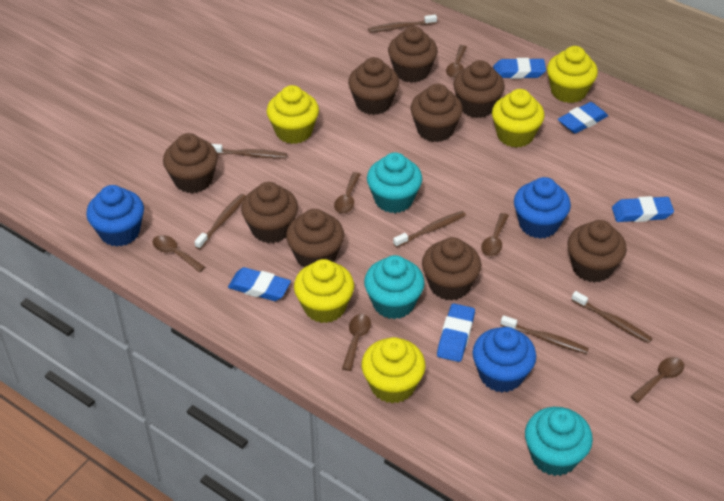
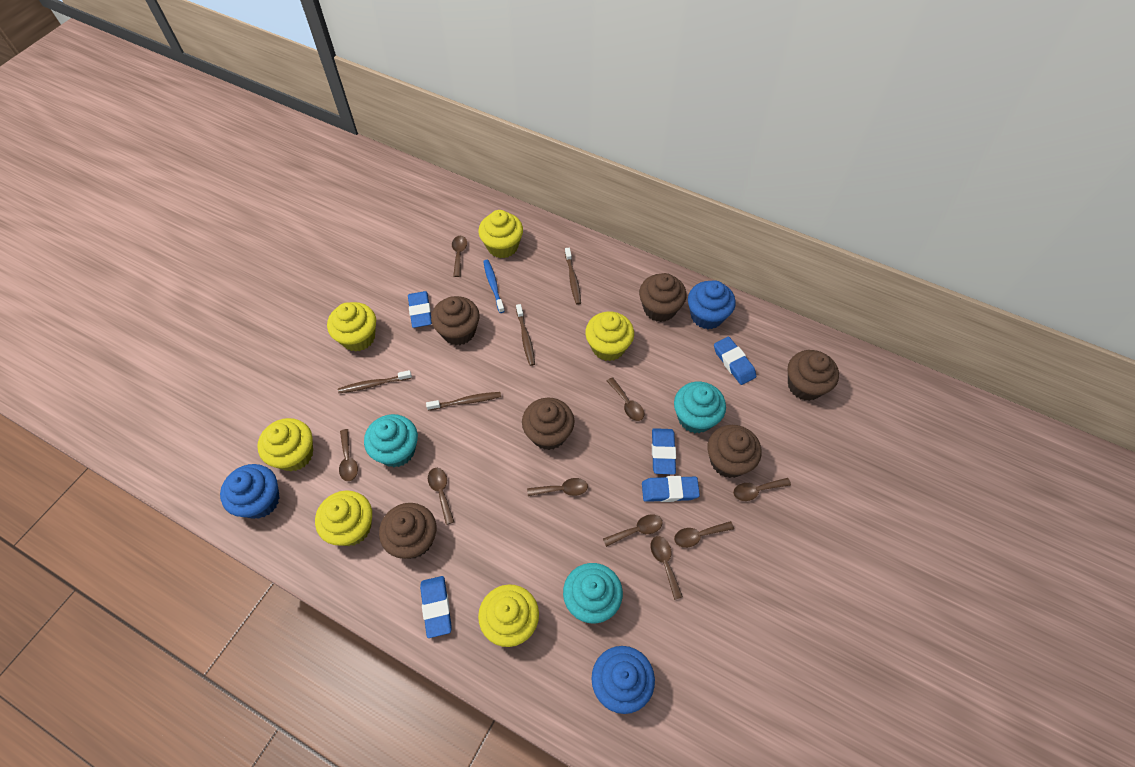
blue toothbrush: 0 -> 1
brown cupcake: 9 -> 6
brown spoon: 6 -> 9
brown toothbrush: 6 -> 4
yellow cupcake: 5 -> 6

